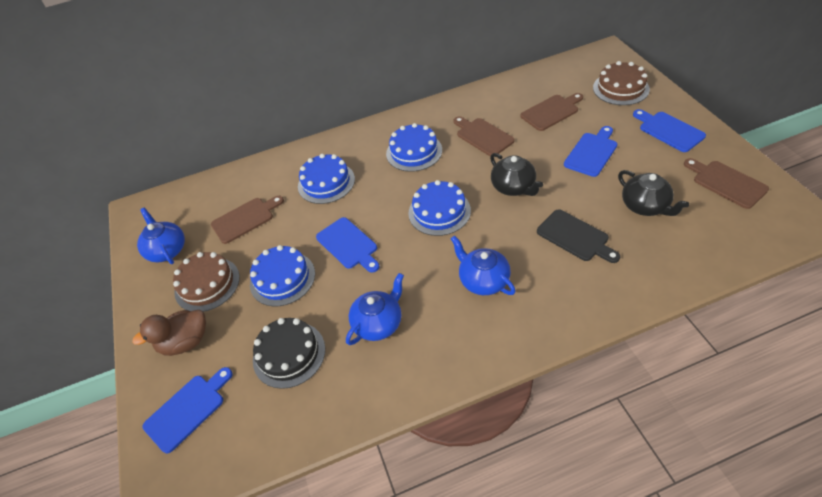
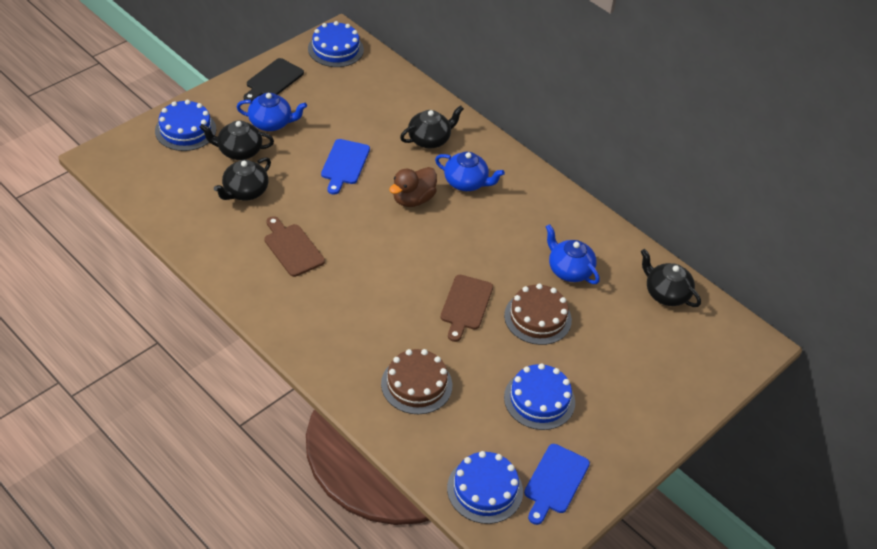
black cake: 1 -> 0
black teapot: 2 -> 4
blue cutting board: 4 -> 2
brown cutting board: 4 -> 2

